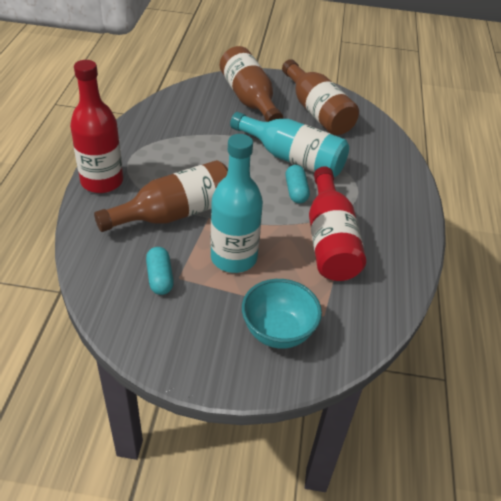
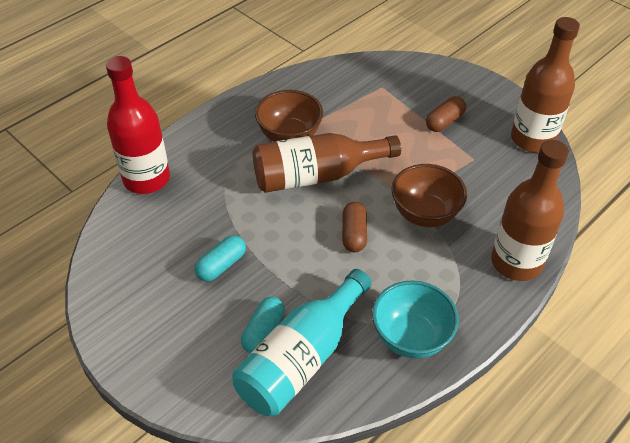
brown bowl: 0 -> 2
brown capsule: 0 -> 2
red bottle: 2 -> 1
turquoise bottle: 2 -> 1

